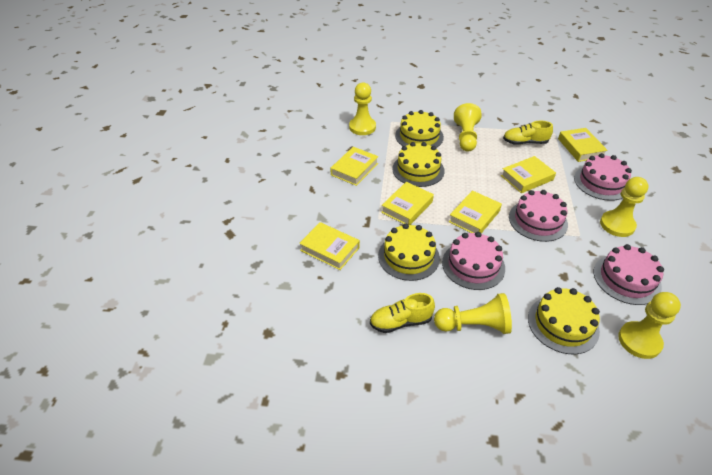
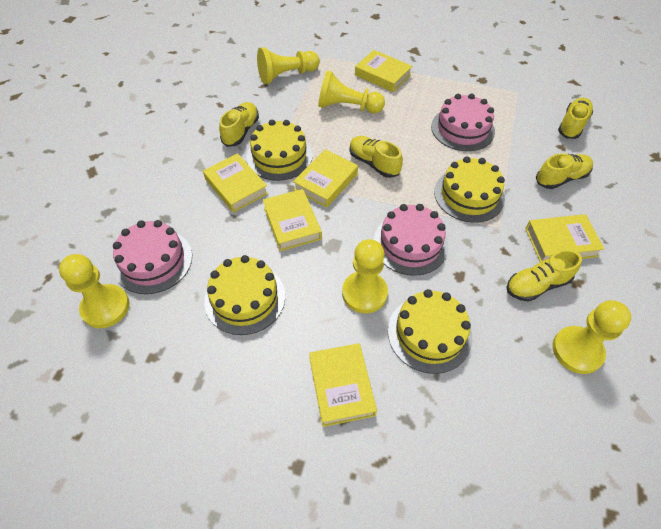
pink cake: 4 -> 3
yellow shoe: 2 -> 5

